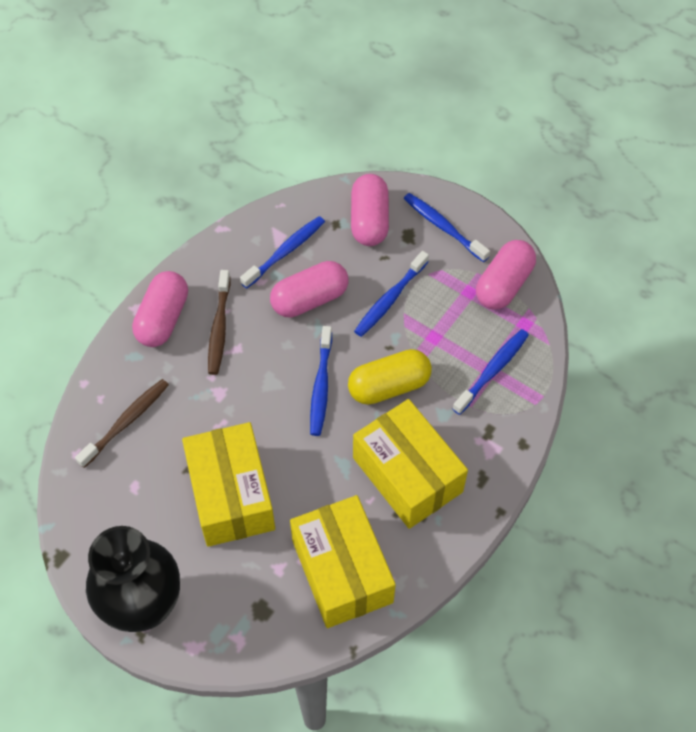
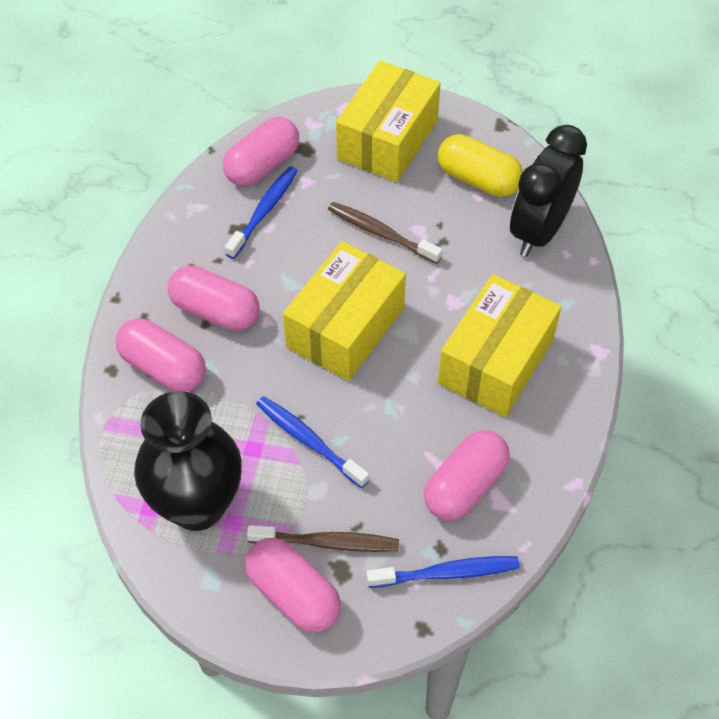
black clock: 0 -> 1
blue toothbrush: 5 -> 3
pink capsule: 4 -> 5

